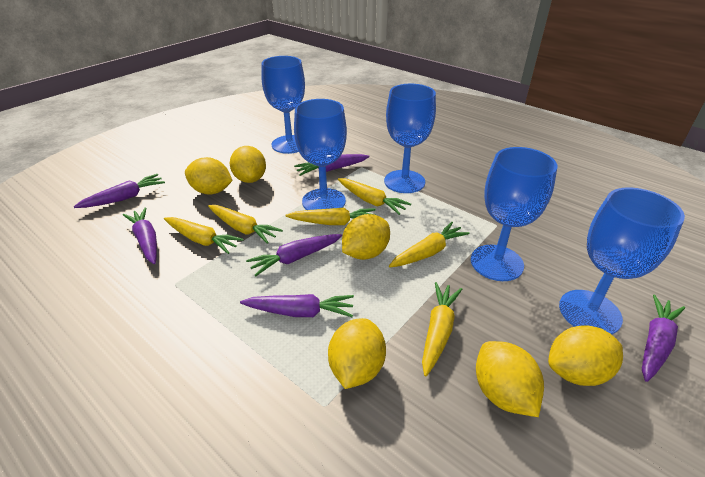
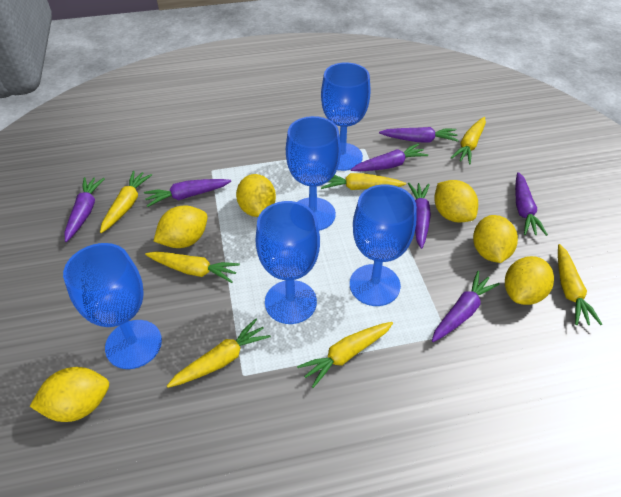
purple carrot: 6 -> 7
yellow carrot: 6 -> 7

